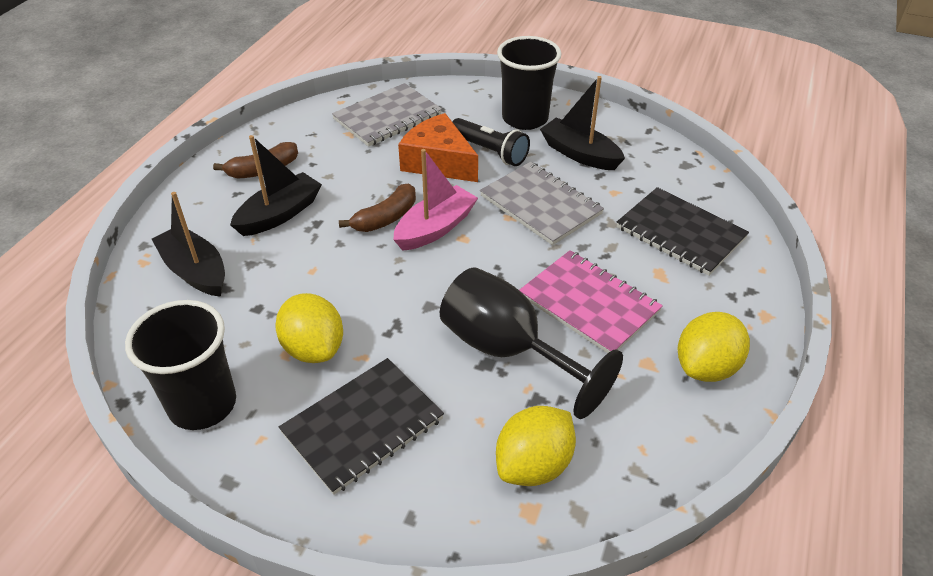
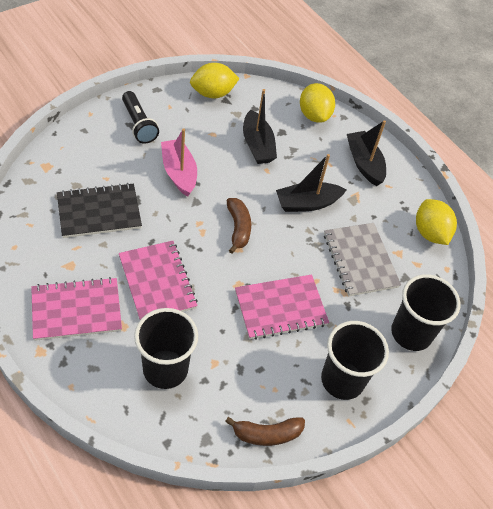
black cup: 2 -> 3
black goblet: 1 -> 0
black notebook: 2 -> 1
grey notebook: 2 -> 1
orange cheese: 1 -> 0
pink notebook: 1 -> 3

